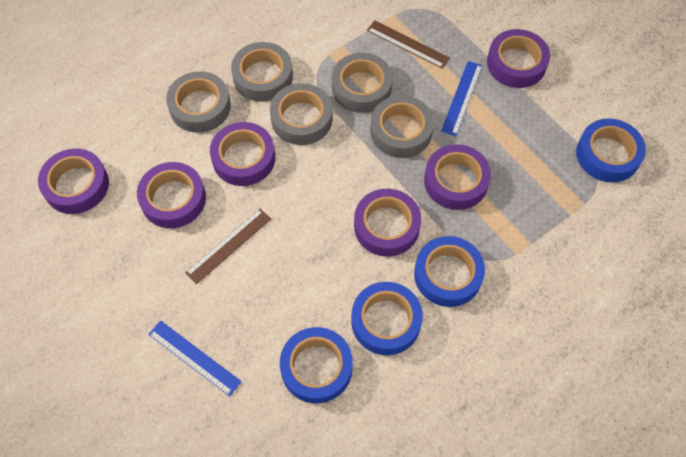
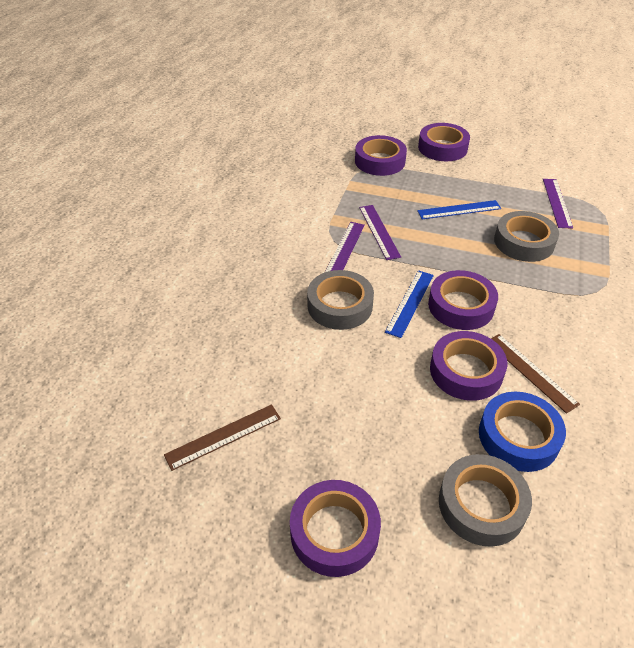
blue tape: 4 -> 1
grey tape: 5 -> 3
purple ruler: 0 -> 3
purple tape: 6 -> 5

